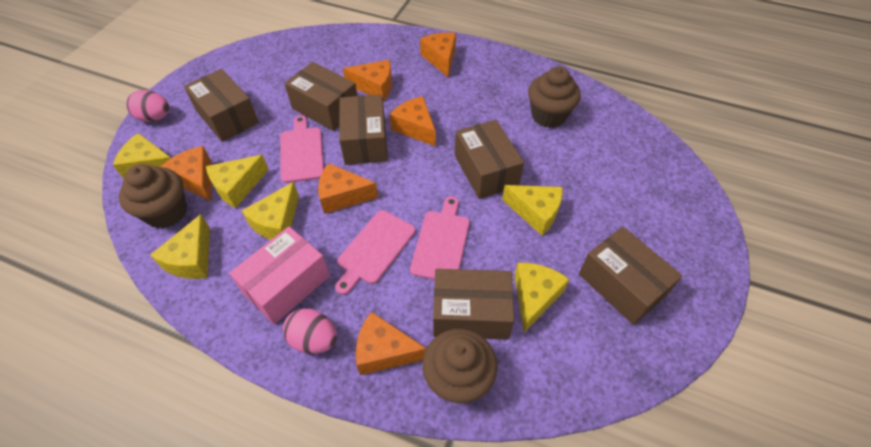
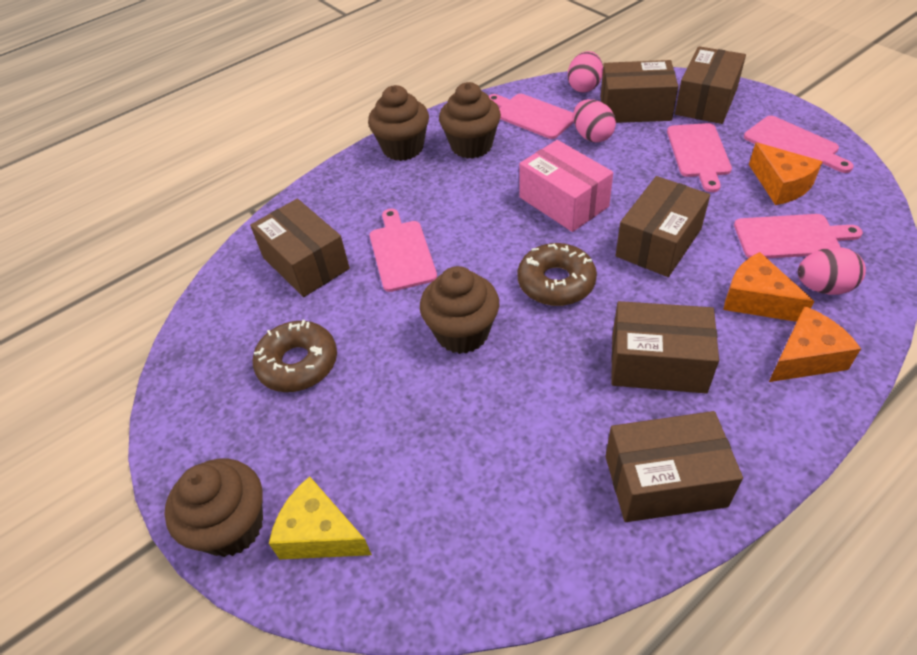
brown cupcake: 3 -> 4
brown donut: 0 -> 2
orange cheese: 6 -> 3
pink cutting board: 3 -> 5
pink egg: 2 -> 3
yellow cheese: 6 -> 1

